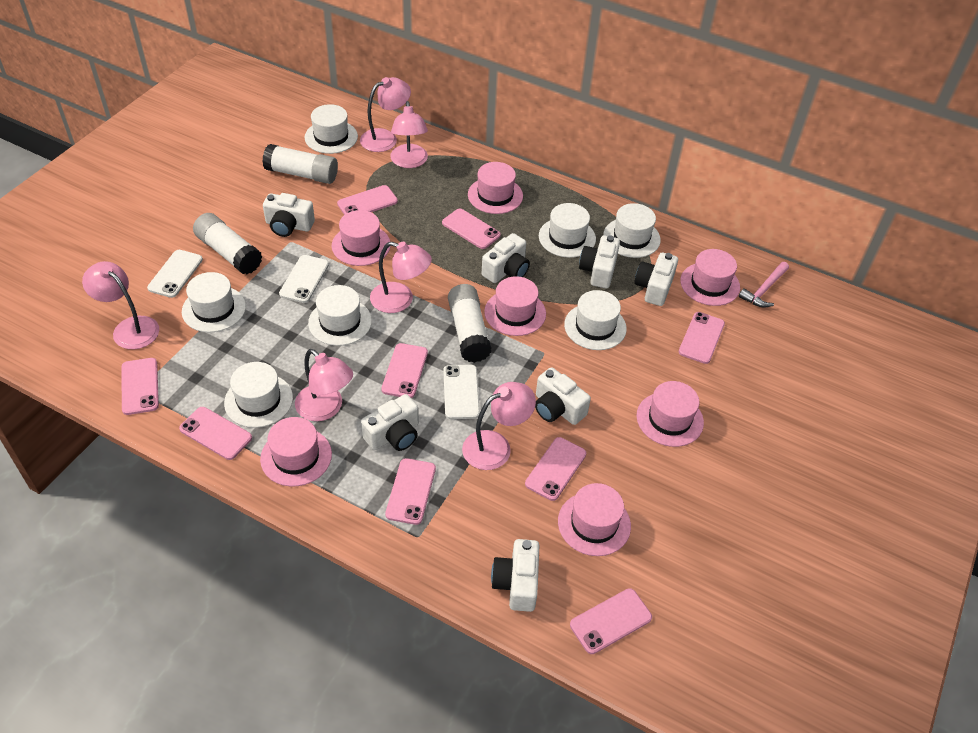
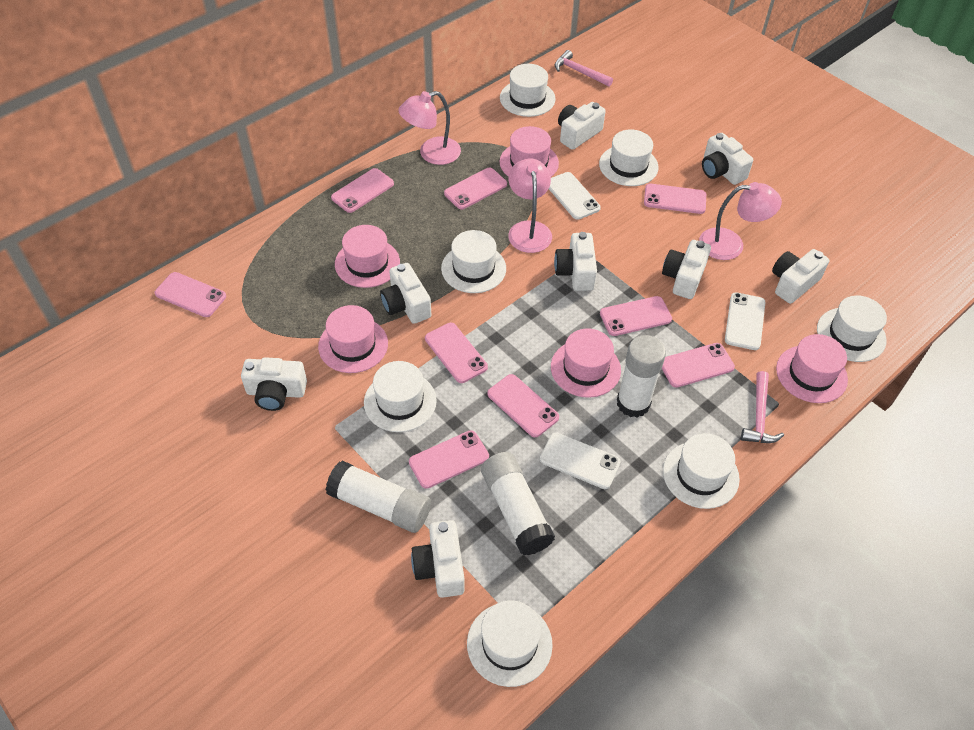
pink hammer: 1 -> 2
pink hat: 7 -> 5
pink lamp: 6 -> 3
white camera: 7 -> 8

